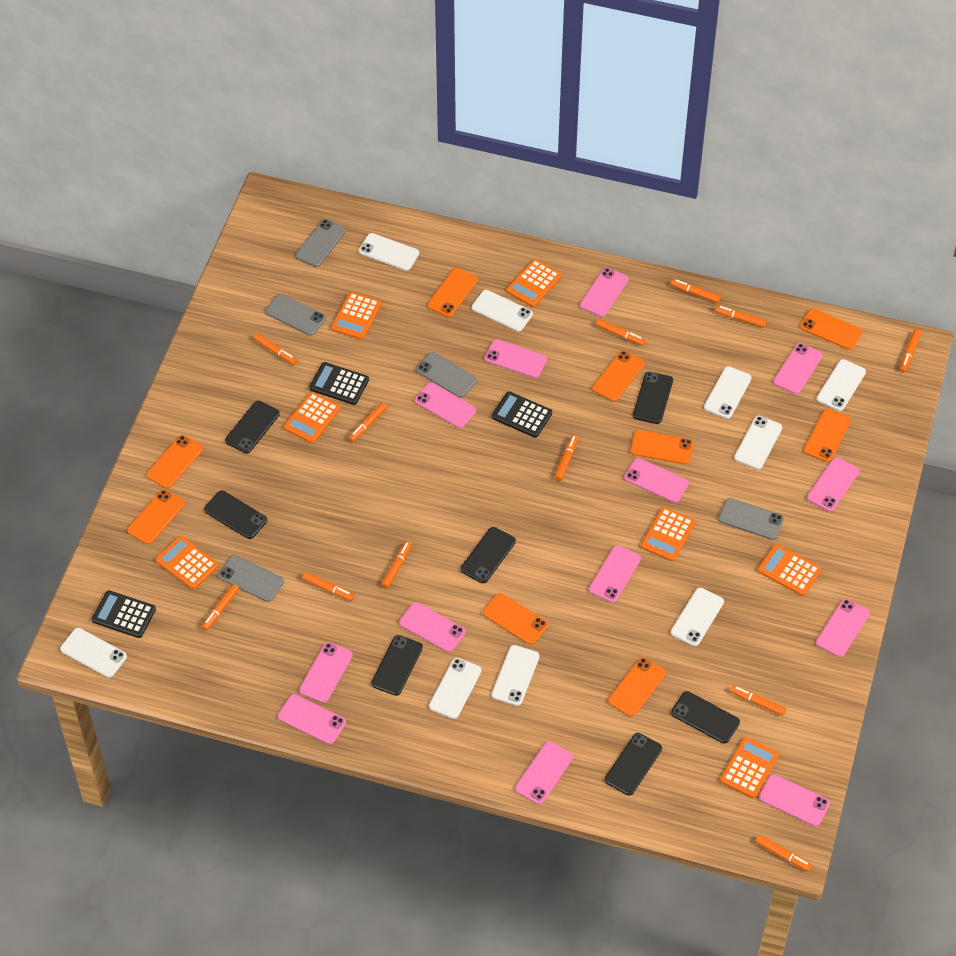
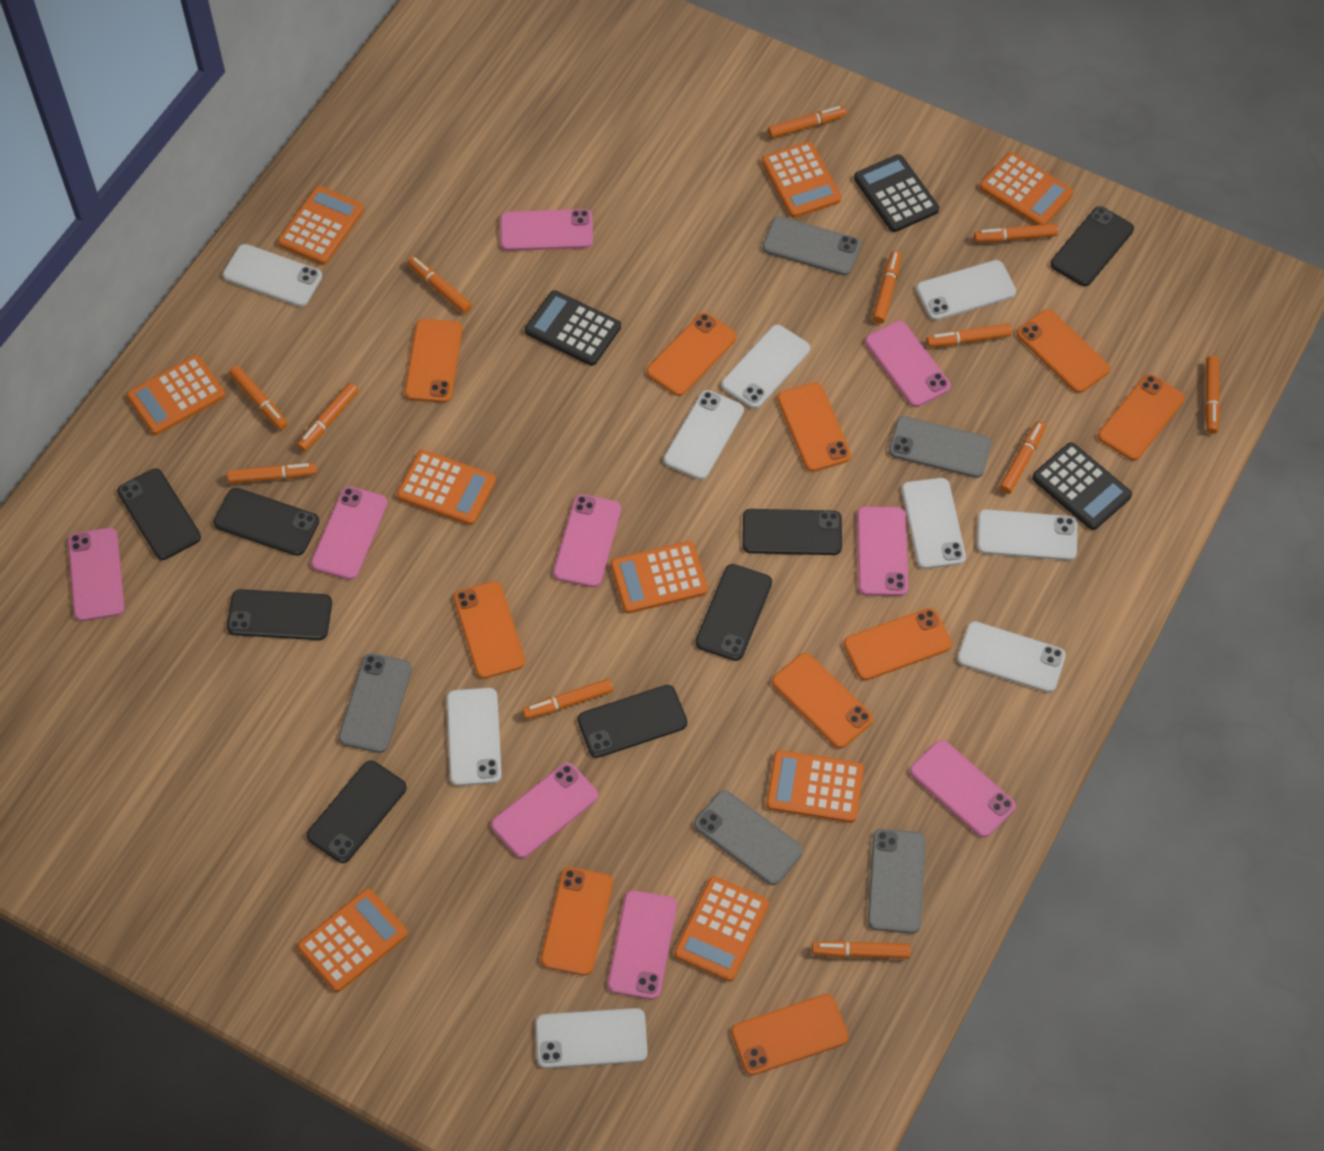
black phone: 7 -> 8
orange calculator: 7 -> 9
orange phone: 9 -> 10
pink phone: 13 -> 9

